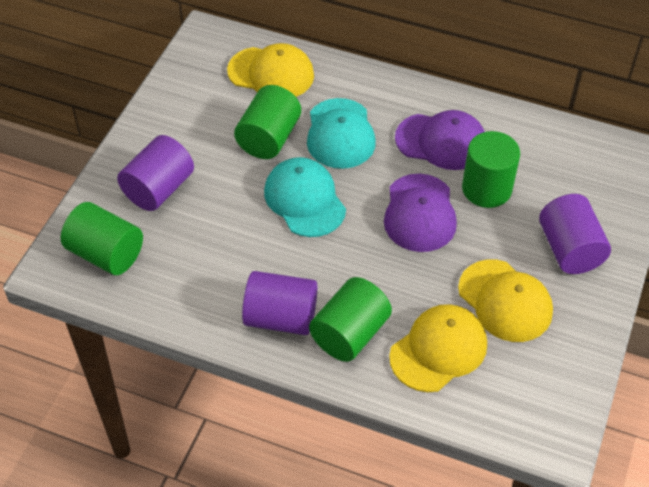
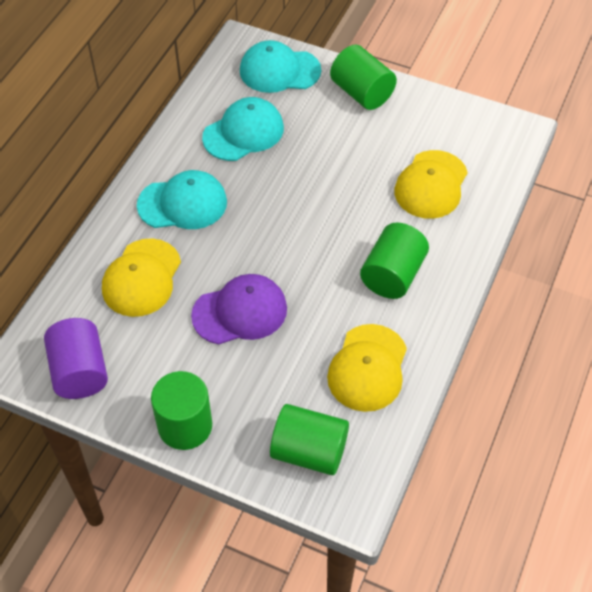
purple cap: 2 -> 1
purple cylinder: 3 -> 1
turquoise cap: 2 -> 3

